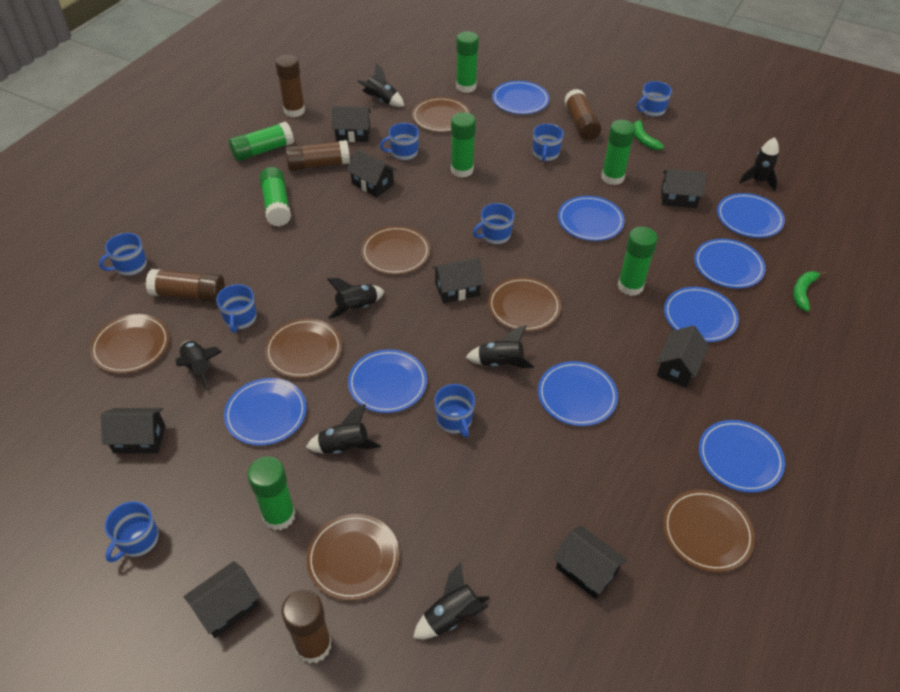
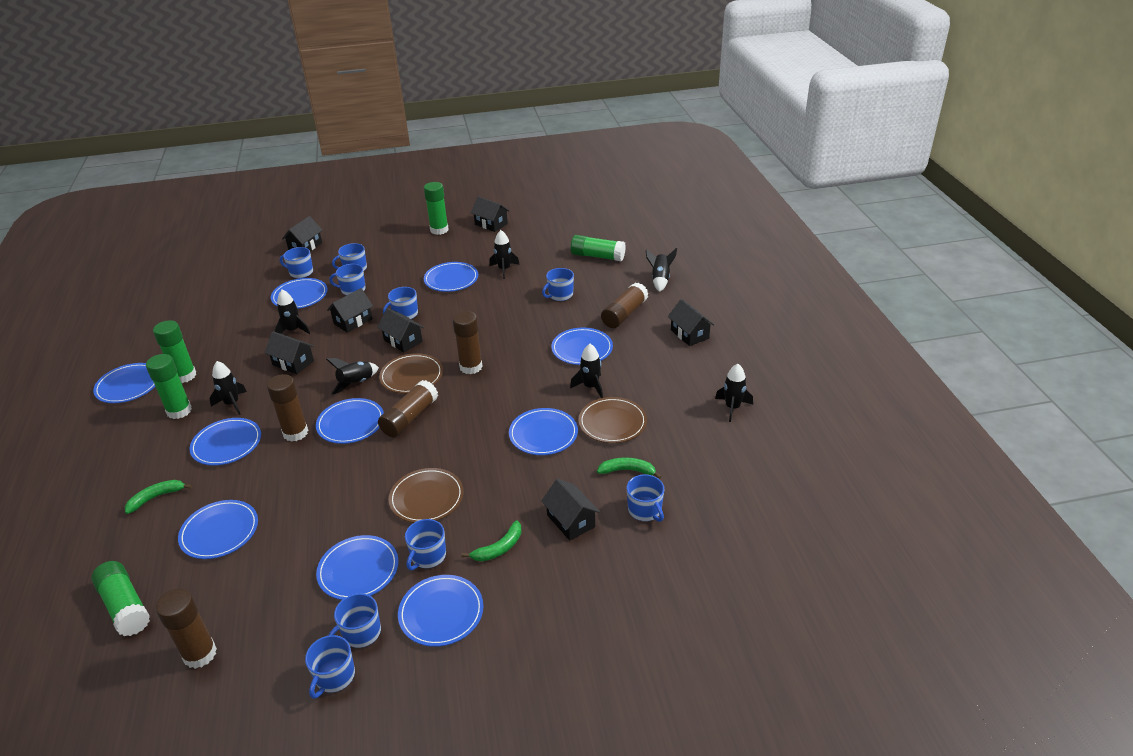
black house: 8 -> 7
blue mug: 8 -> 9
blue plate: 9 -> 10
brown plate: 7 -> 3
green banana: 2 -> 3
green glue stick: 7 -> 5

